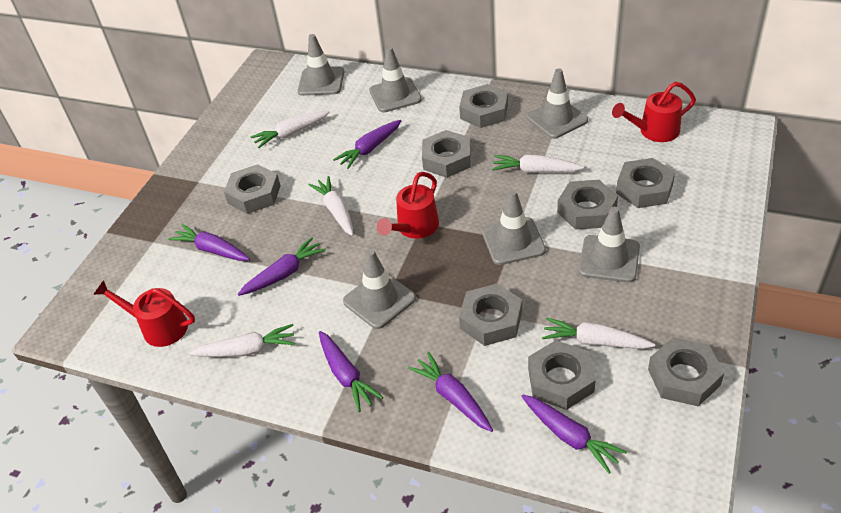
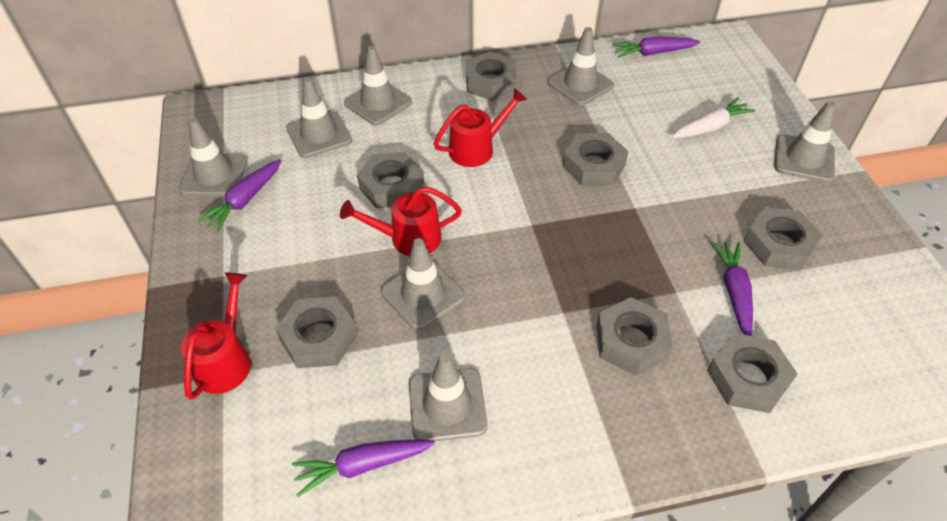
grey nut: 8 -> 7
grey traffic cone: 6 -> 7
purple carrot: 6 -> 4
white carrot: 5 -> 1

